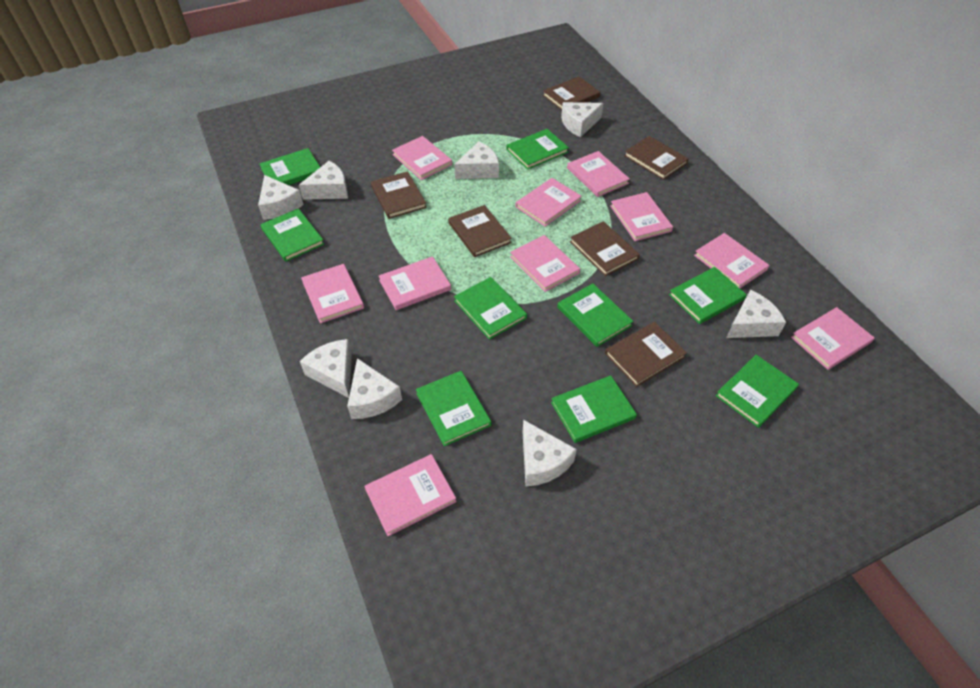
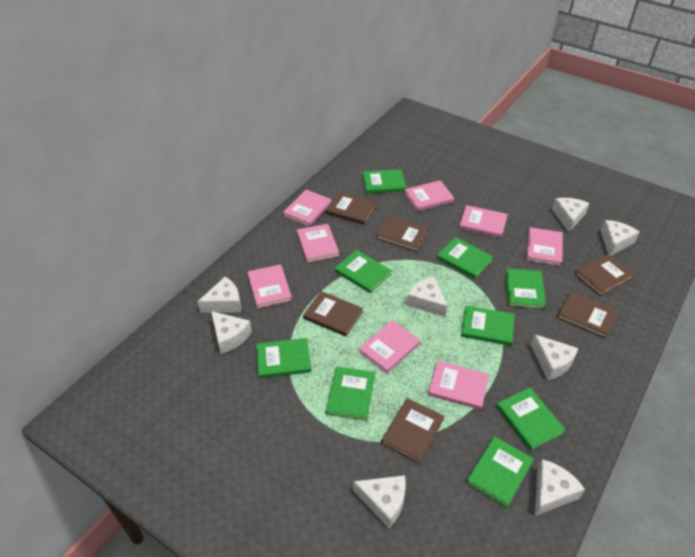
pink book: 10 -> 8

